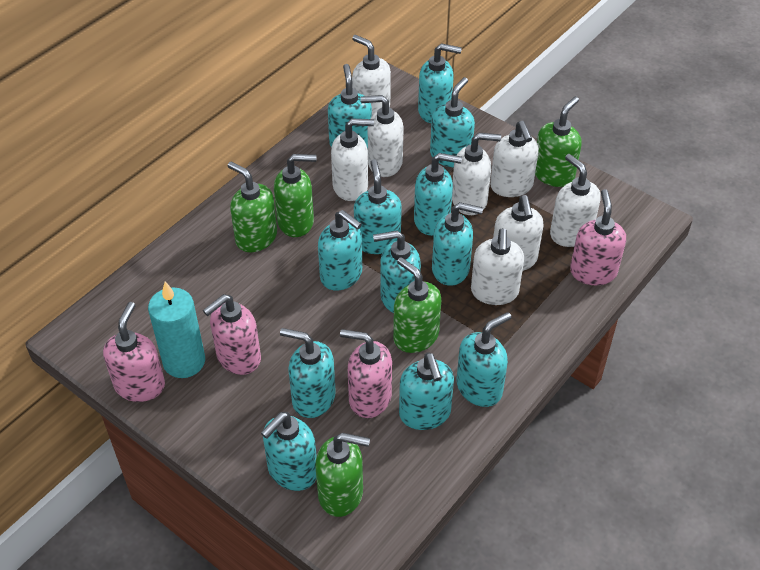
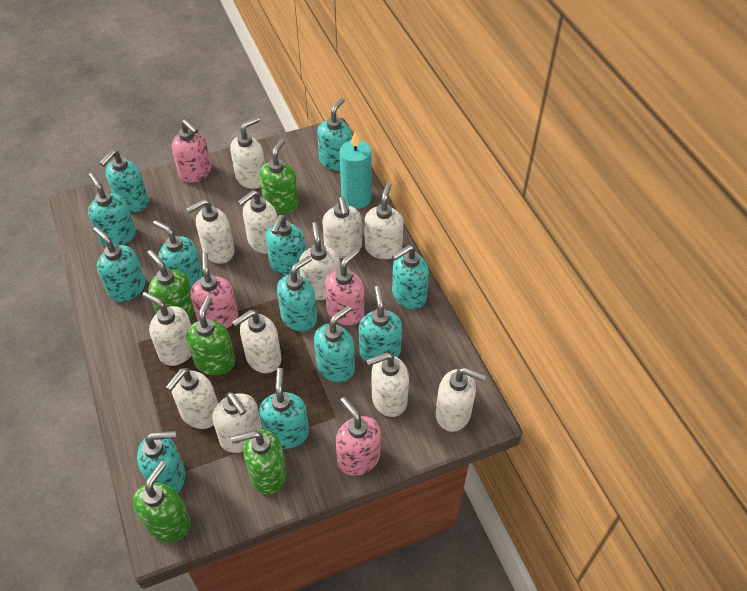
white soap dispenser: 8 -> 12

